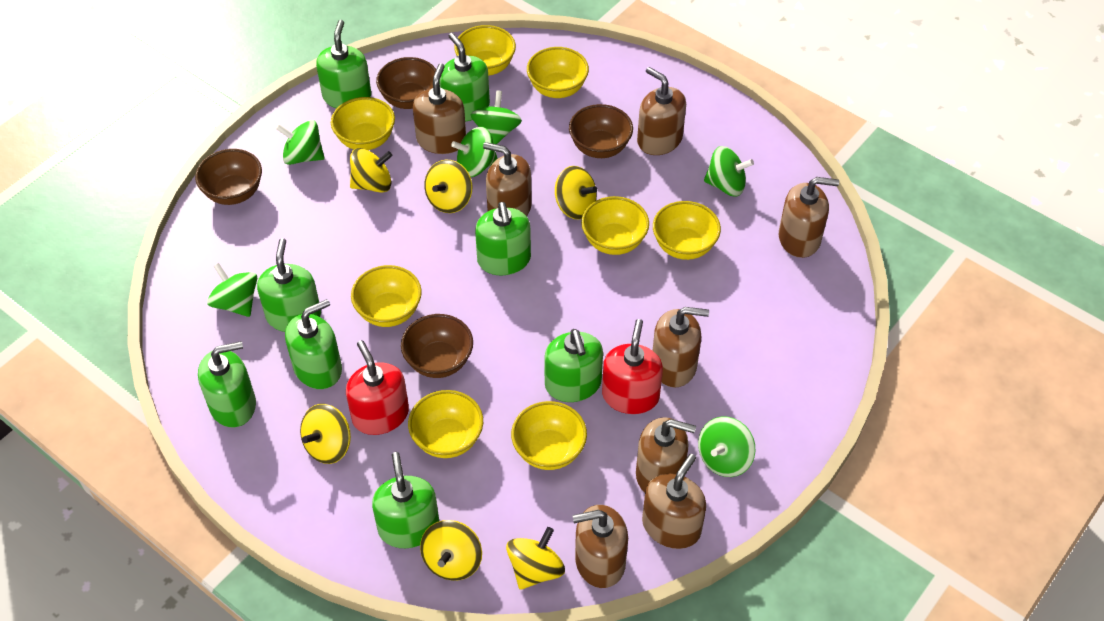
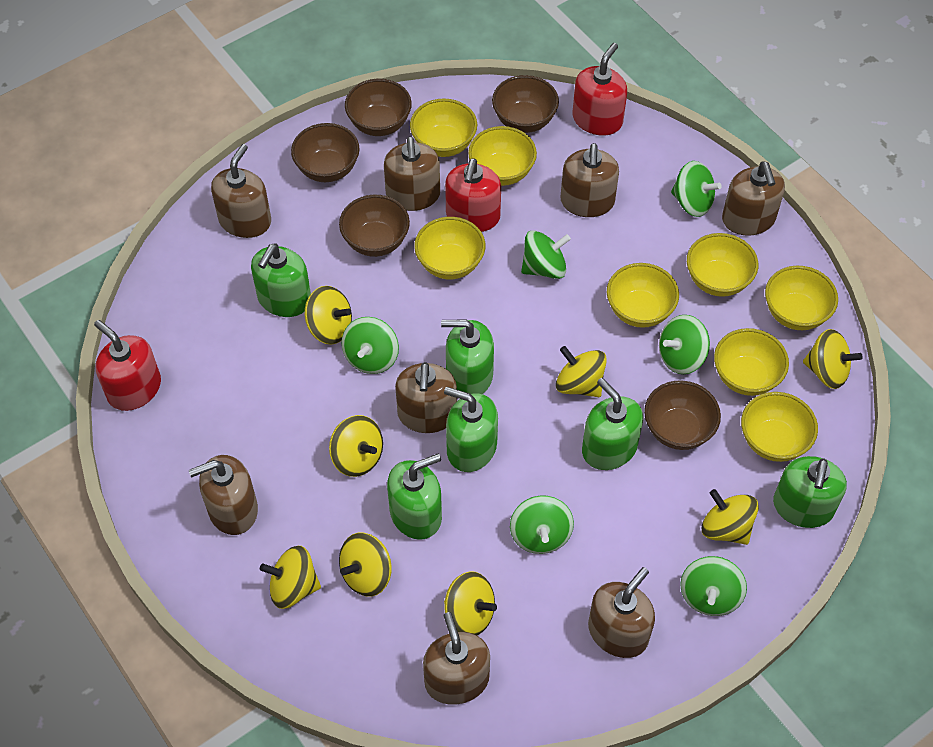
brown bowl: 4 -> 5
green soap dispenser: 8 -> 6
red soap dispenser: 2 -> 3
yellow spinning top: 6 -> 8

